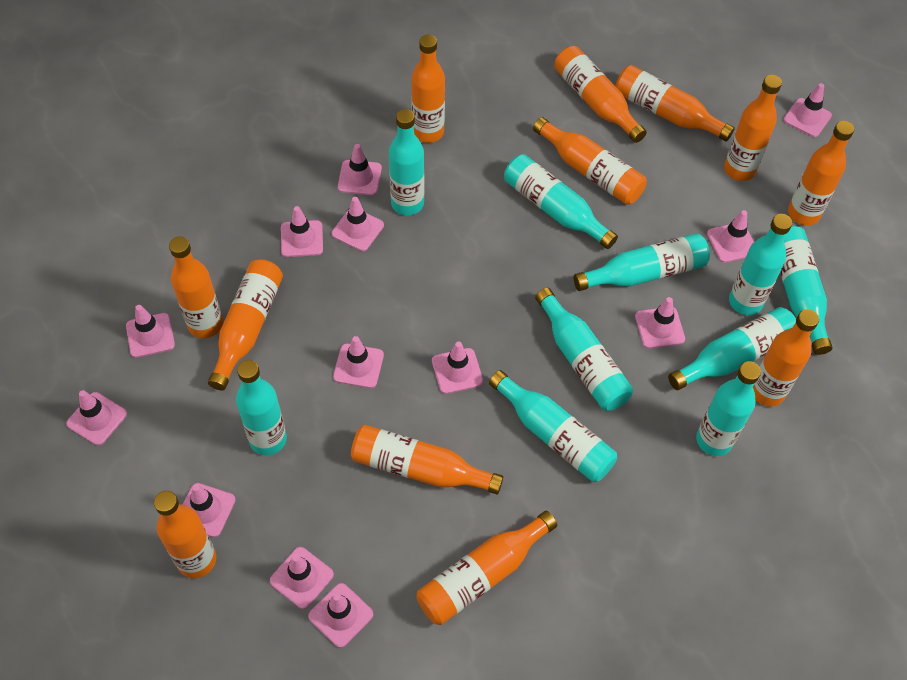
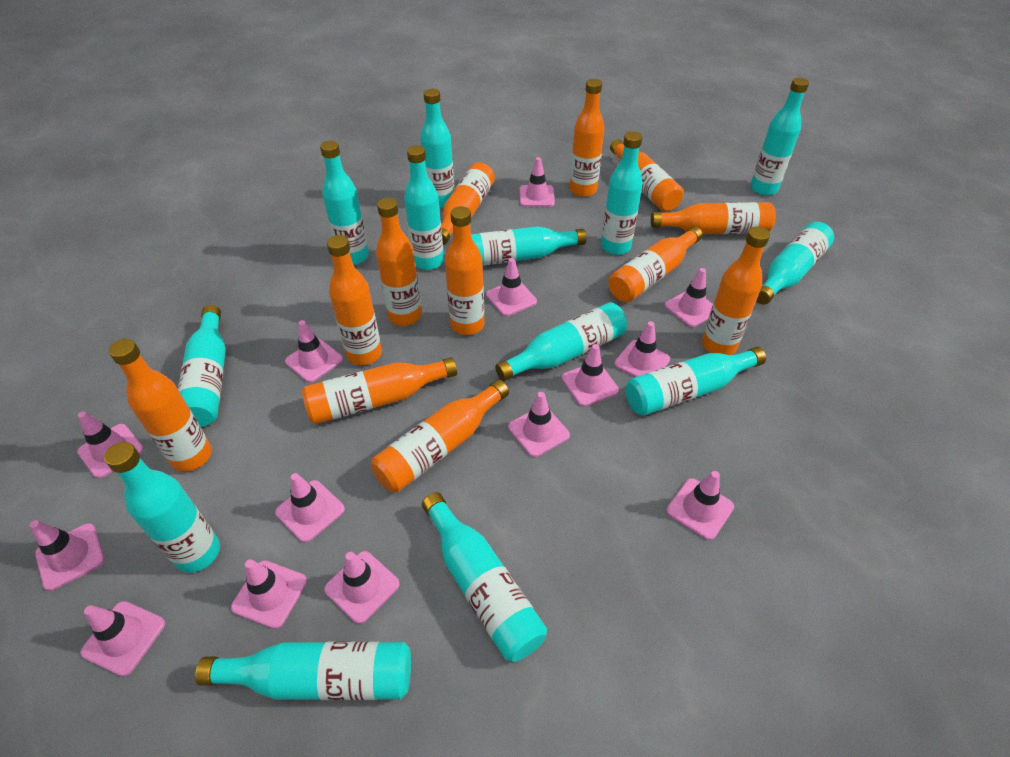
pink traffic cone: 13 -> 14
turquoise bottle: 10 -> 13

